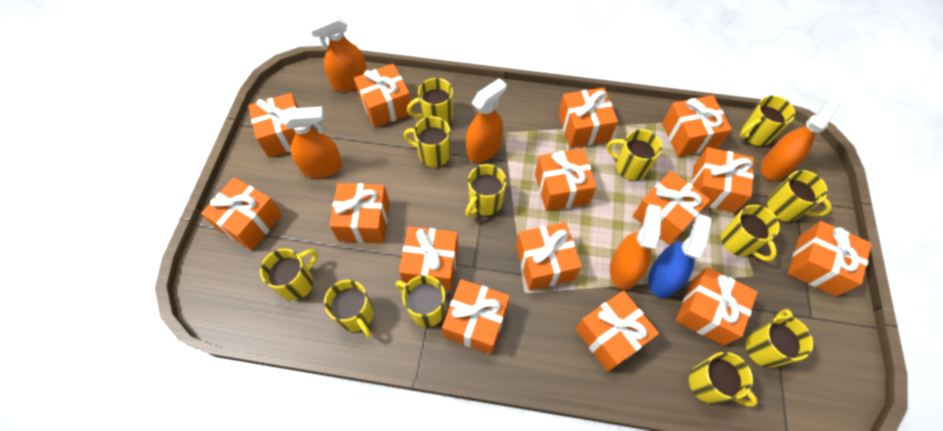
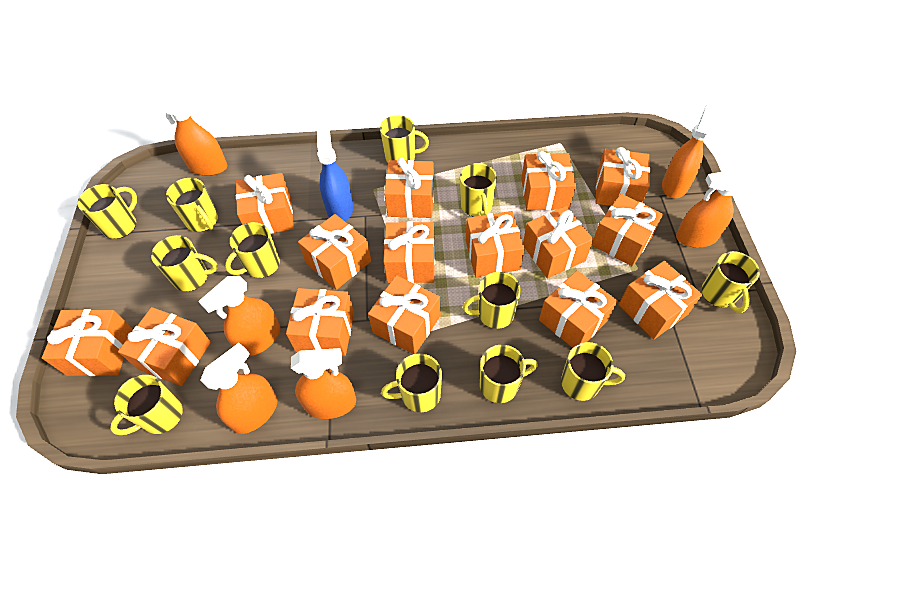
orange spray bottle: 5 -> 6

